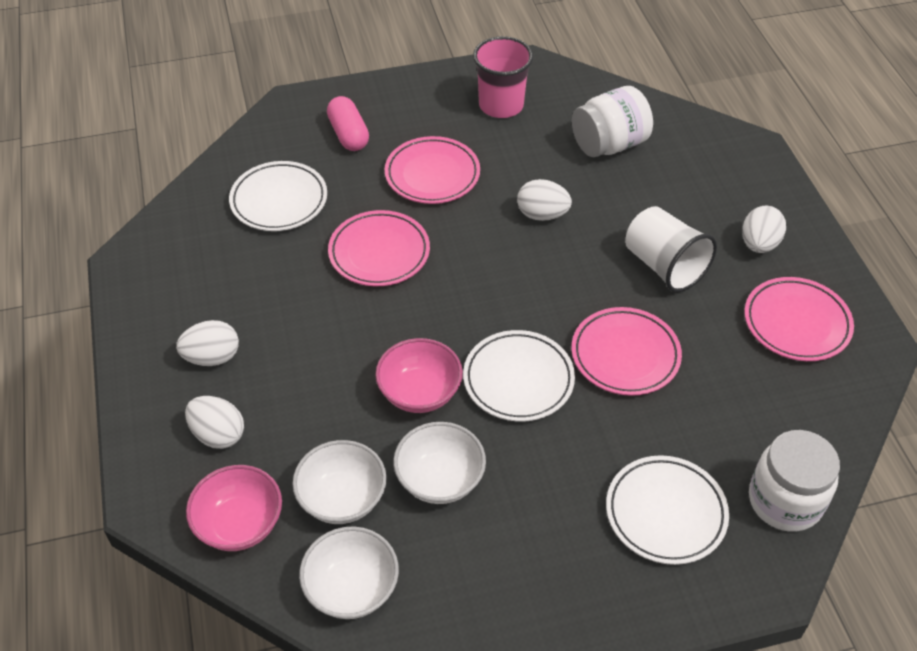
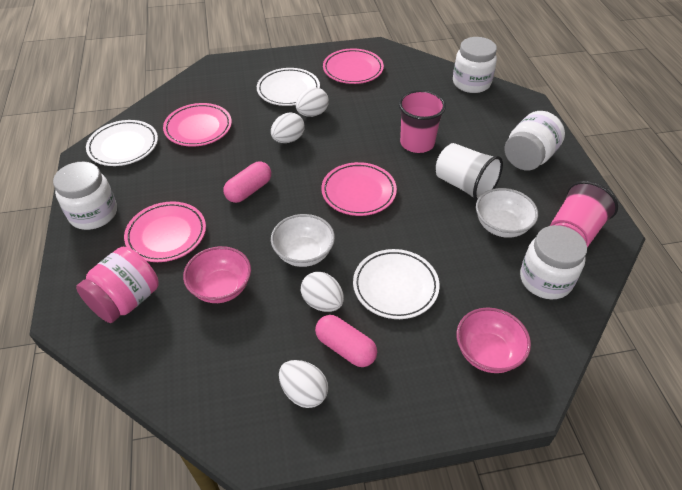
pink capsule: 1 -> 2
pink cup: 1 -> 2
pink jar: 0 -> 1
white bowl: 3 -> 2
white jar: 2 -> 4

